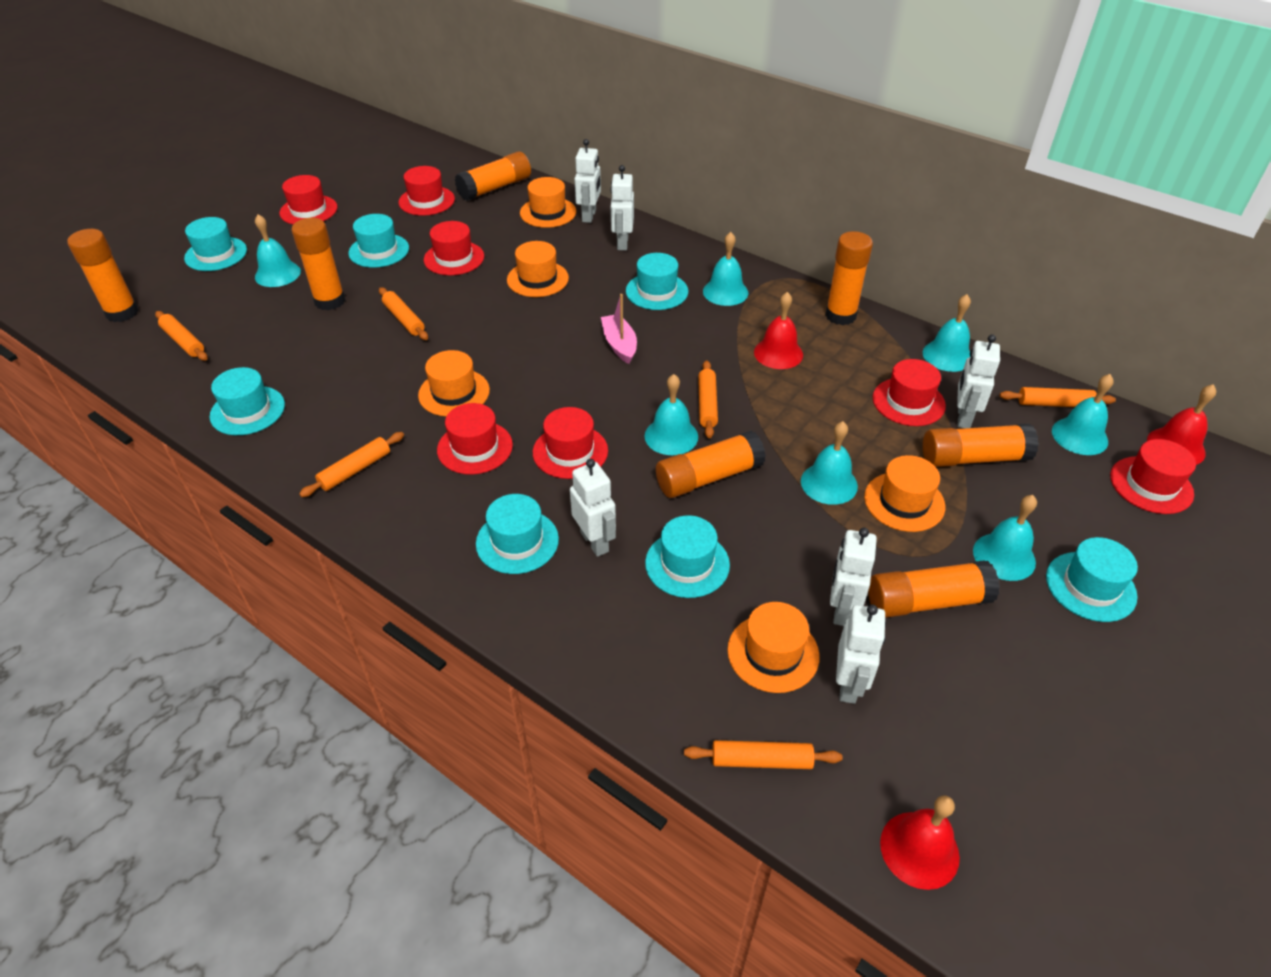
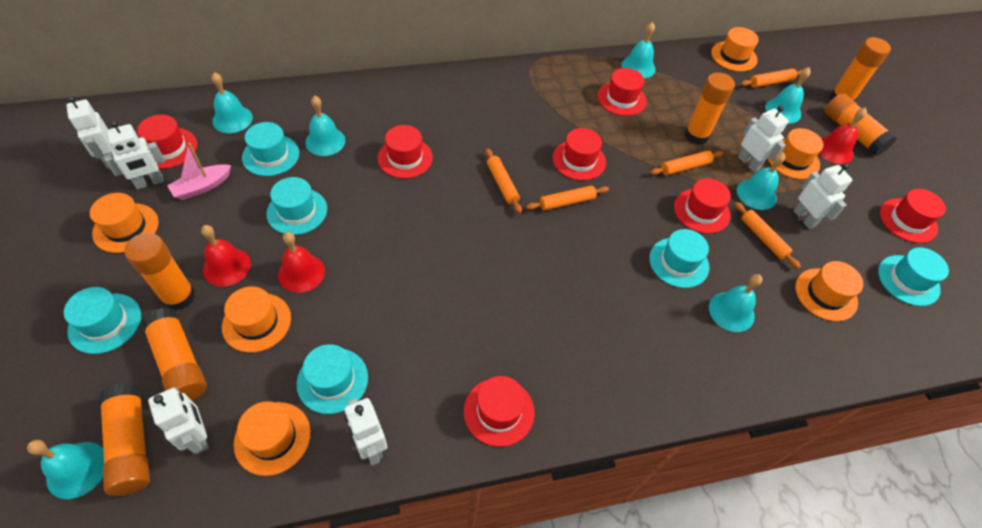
orange glue stick: 7 -> 6
orange hat: 5 -> 6
orange rolling pin: 6 -> 5
turquoise hat: 7 -> 6

